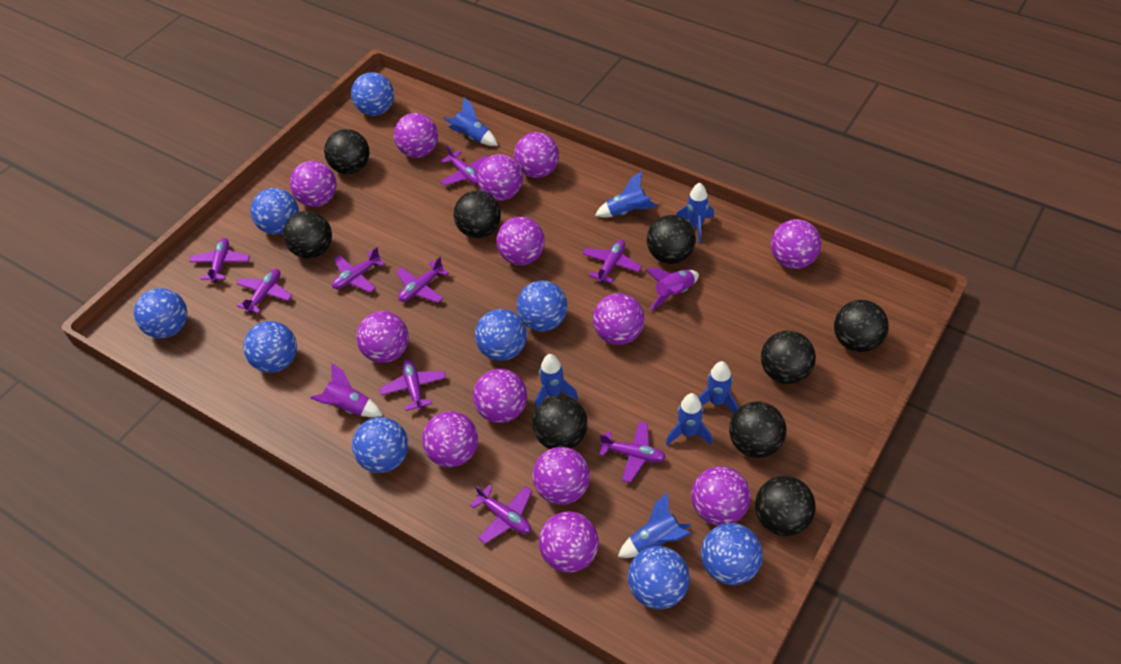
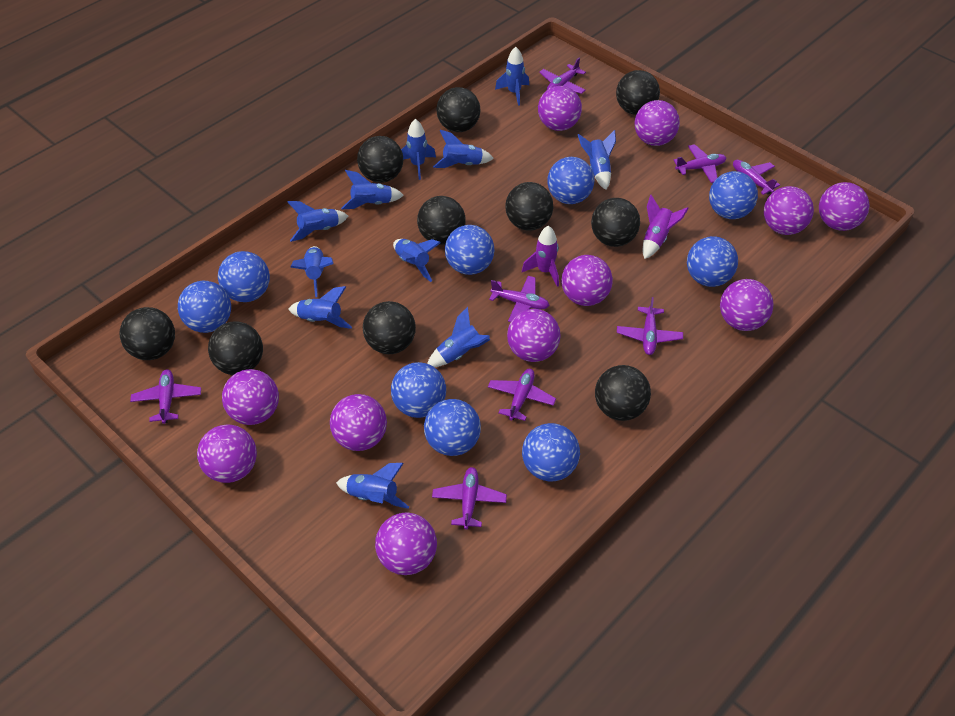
black ball: 9 -> 10
blue rocket: 7 -> 11
purple ball: 13 -> 11
purple plane: 9 -> 8

